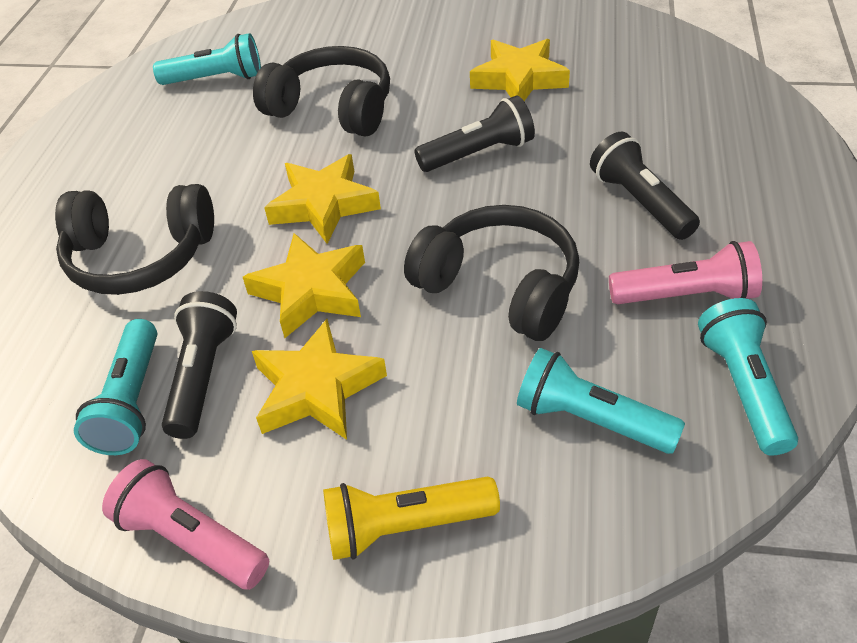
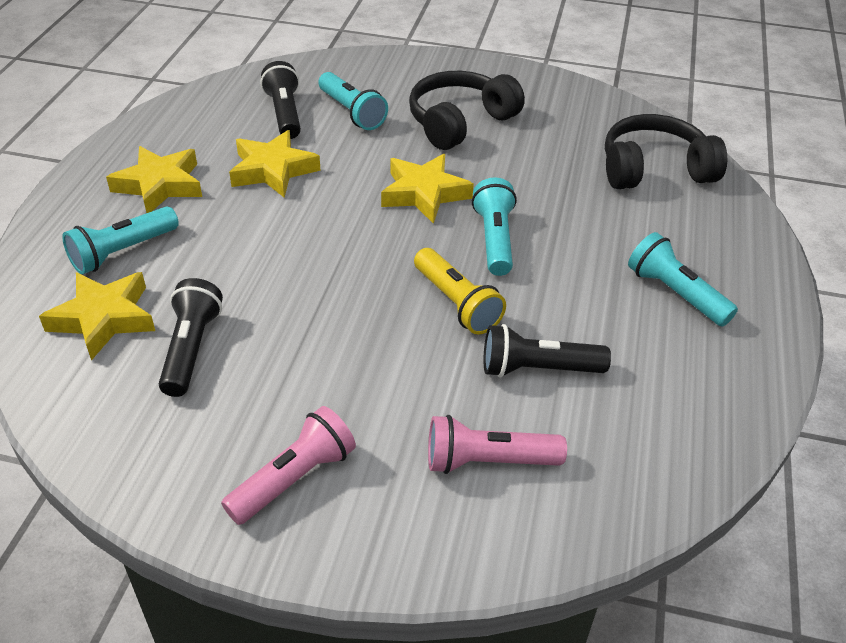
black headphones: 3 -> 2

